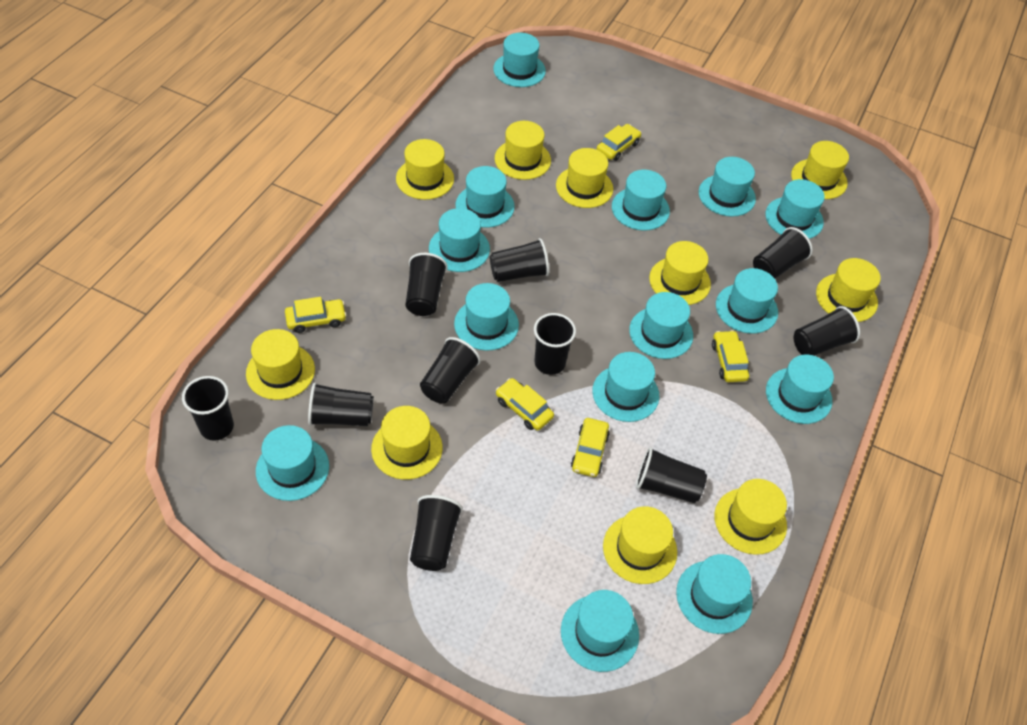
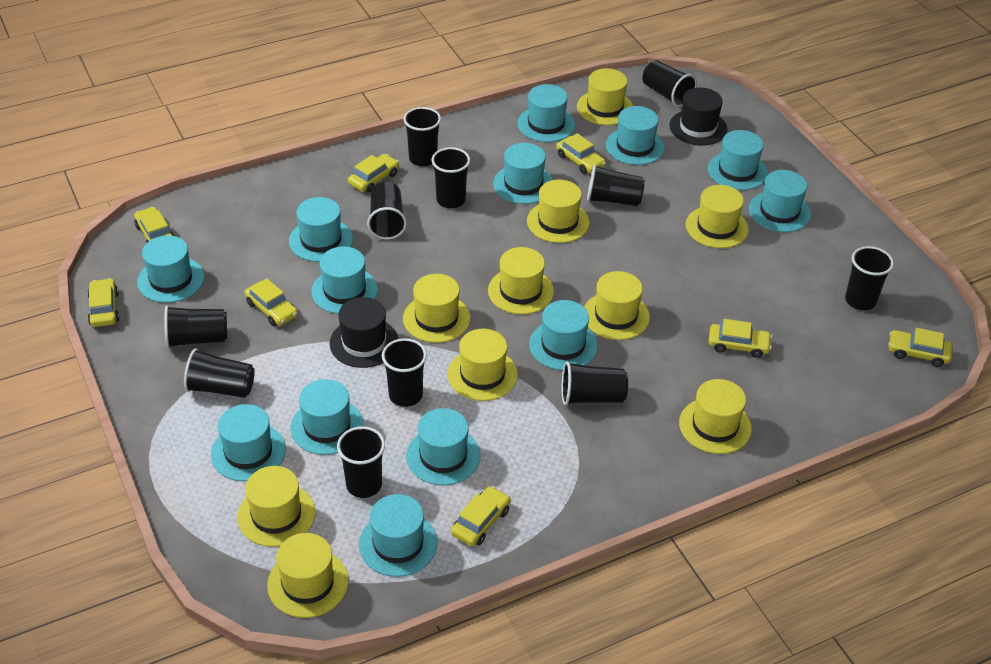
black cup: 10 -> 11
black hat: 0 -> 2
turquoise hat: 14 -> 13
yellow car: 5 -> 8

